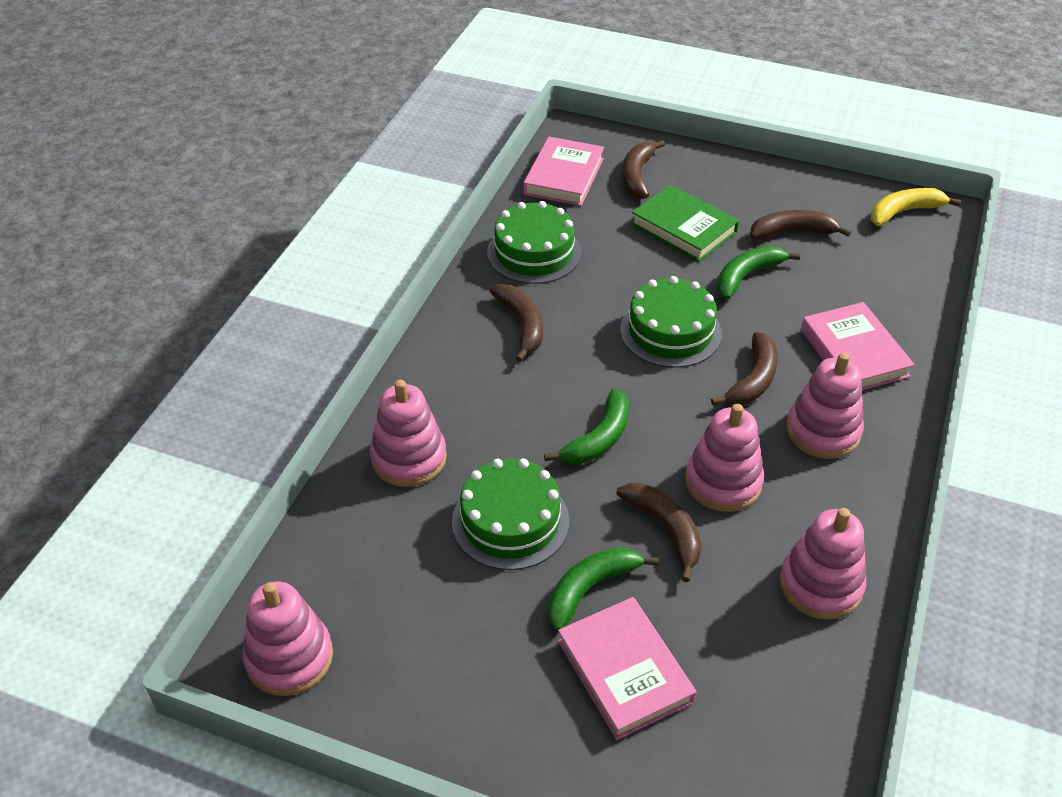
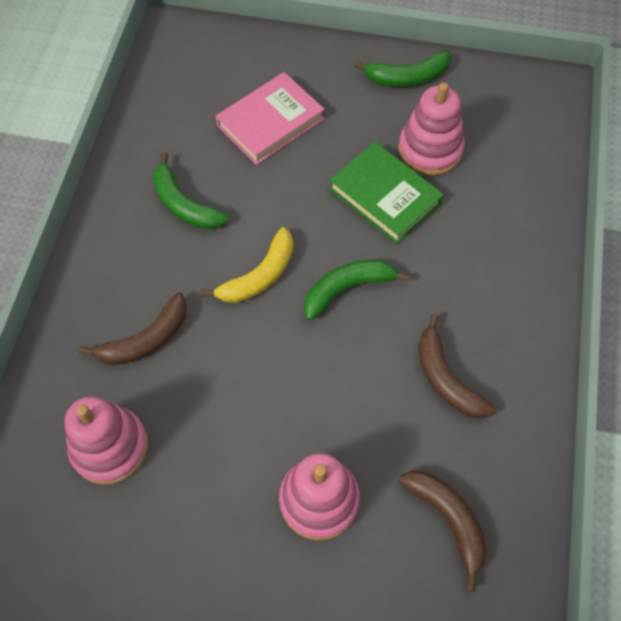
brown banana: 5 -> 3
green cake: 3 -> 0
pink book: 3 -> 1
pink stacking toy: 5 -> 3

